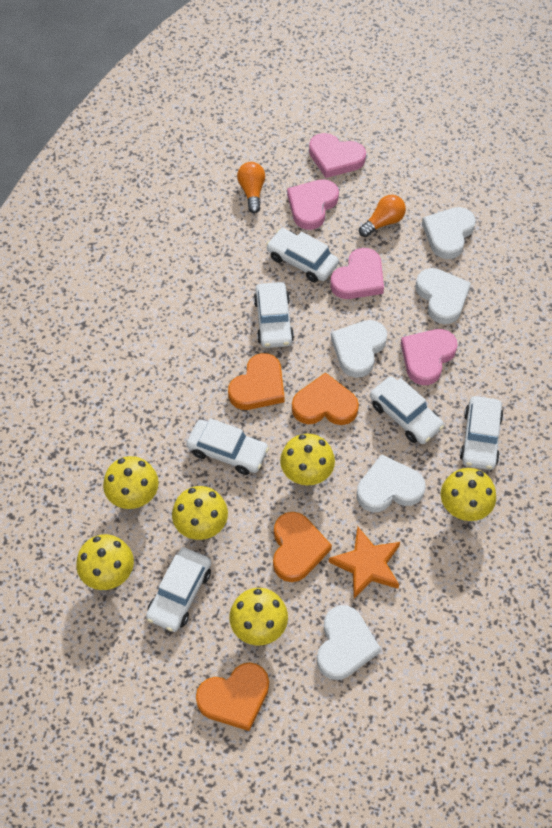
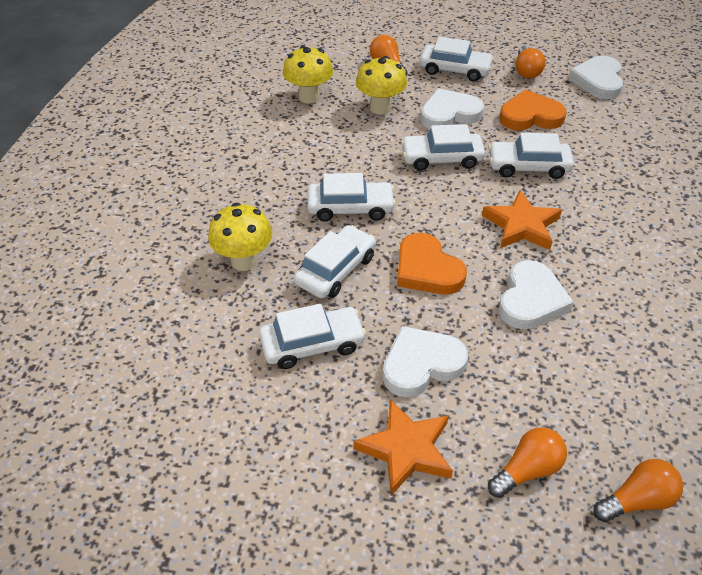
orange heart: 4 -> 2
orange light bulb: 2 -> 4
orange star: 1 -> 2
pink heart: 4 -> 0
white heart: 5 -> 4
yellow mushroom: 6 -> 3

